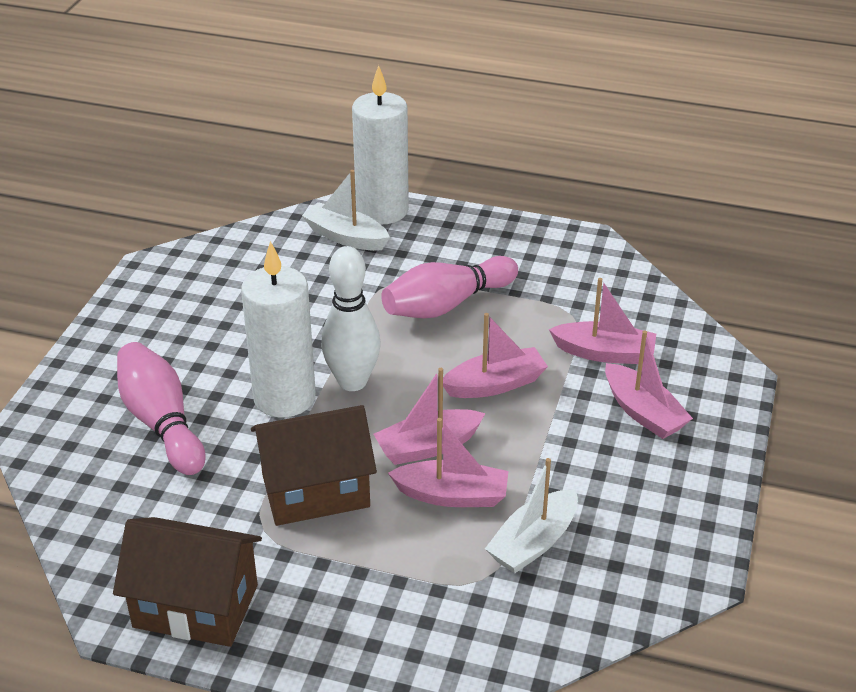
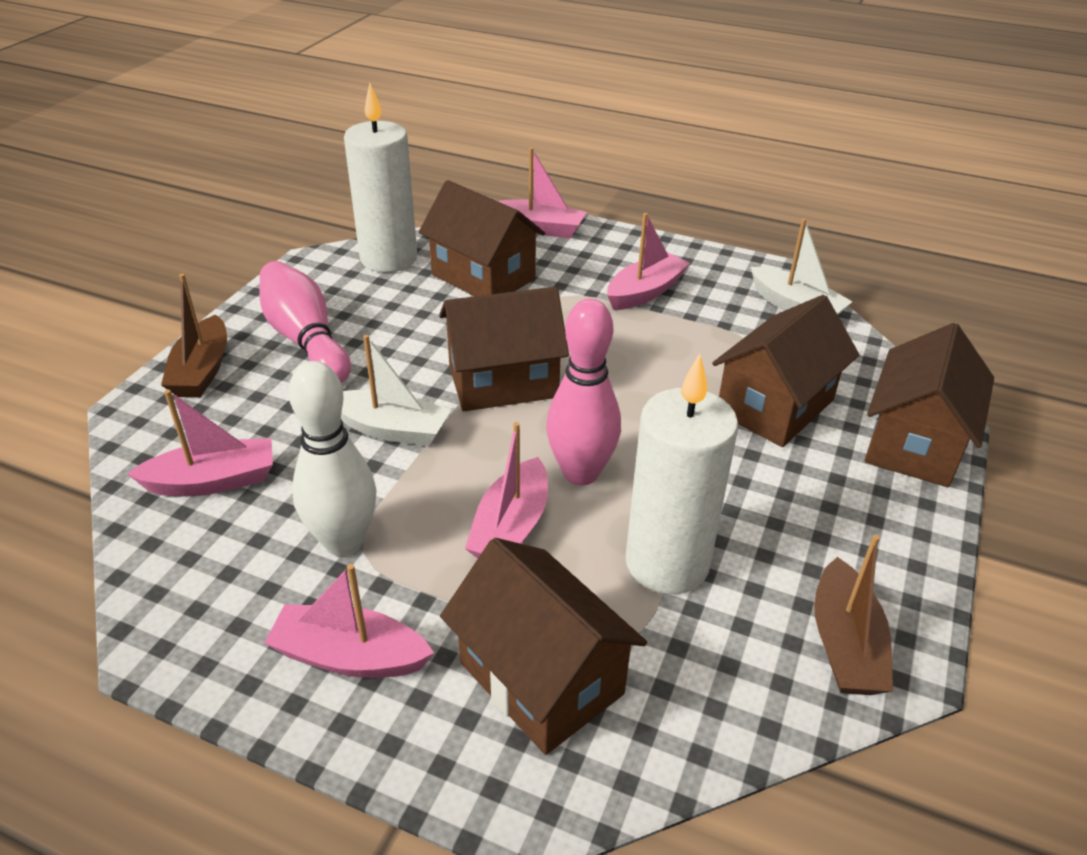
brown boat: 0 -> 2
brown house: 2 -> 5

